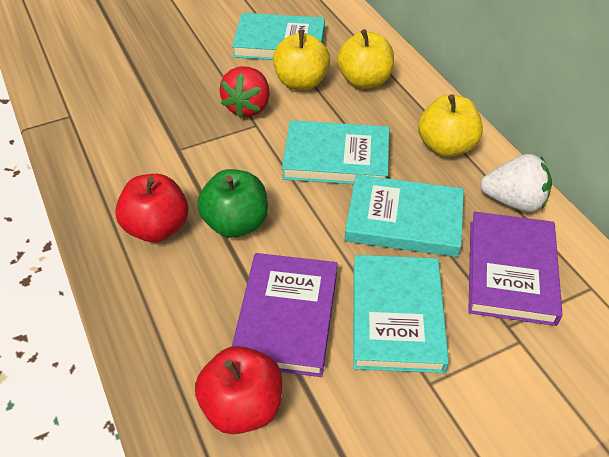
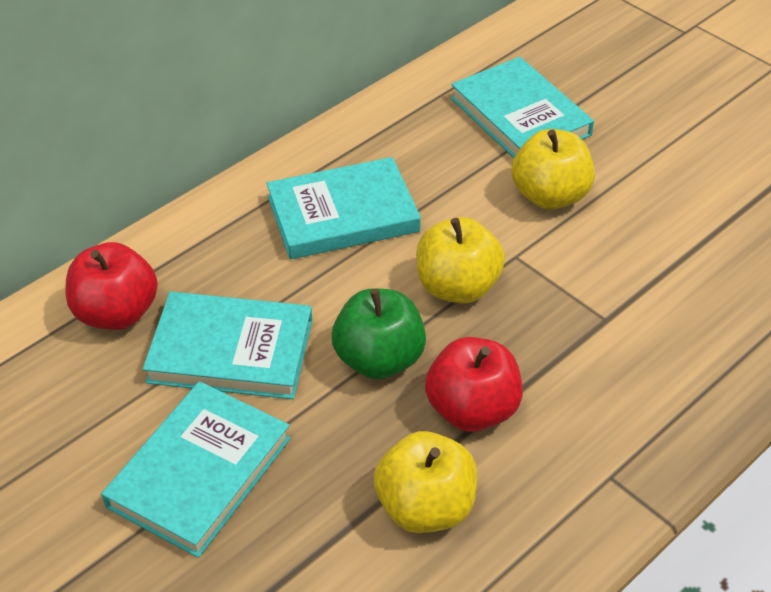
purple book: 2 -> 0
red strawberry: 1 -> 0
white strawberry: 1 -> 0

